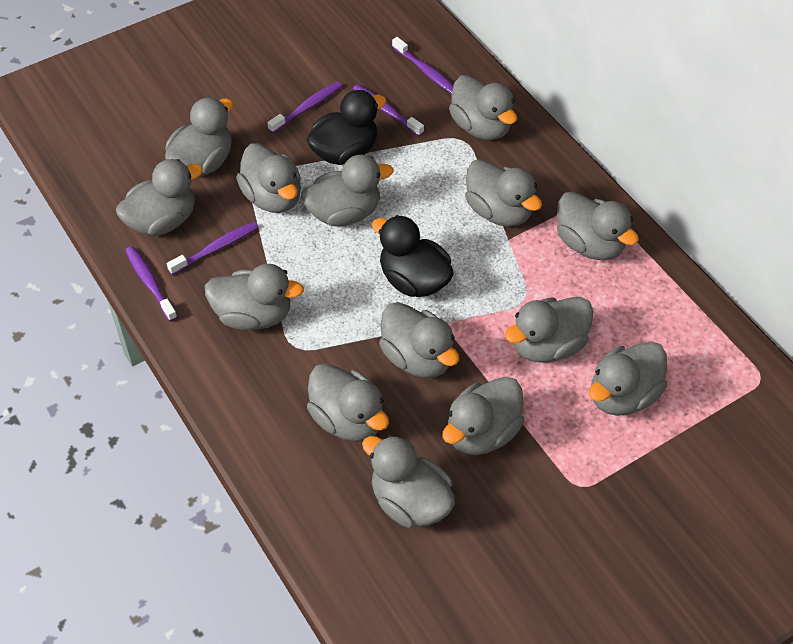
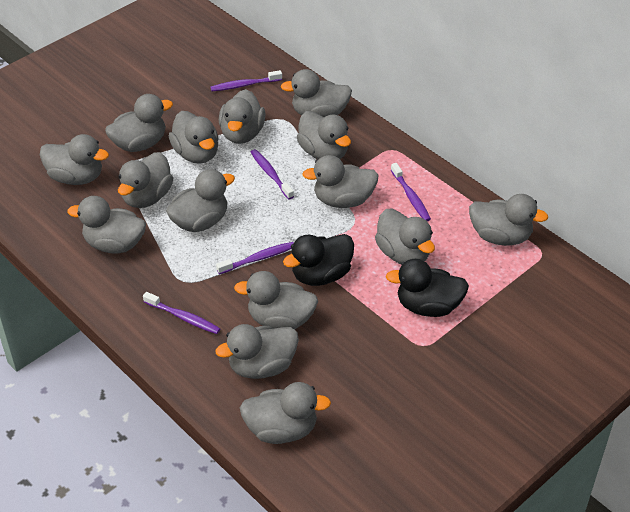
grey duck: 14 -> 15

